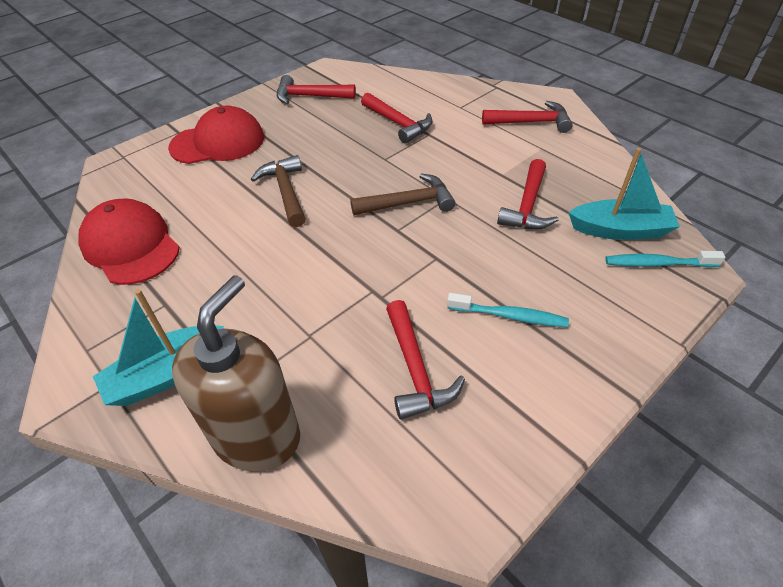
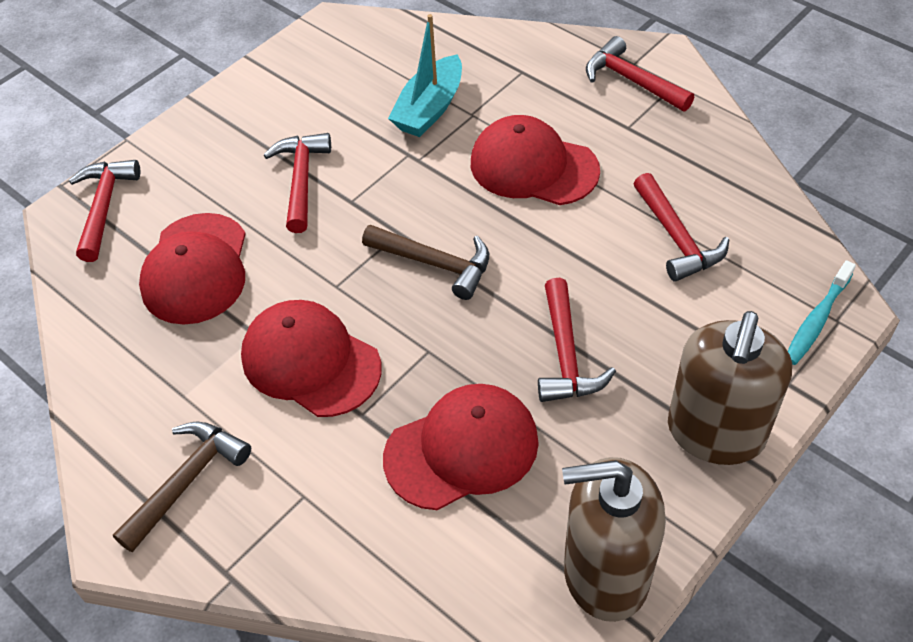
brown soap dispenser: 1 -> 2
red cap: 2 -> 4
turquoise boat: 2 -> 1
turquoise toothbrush: 2 -> 1

